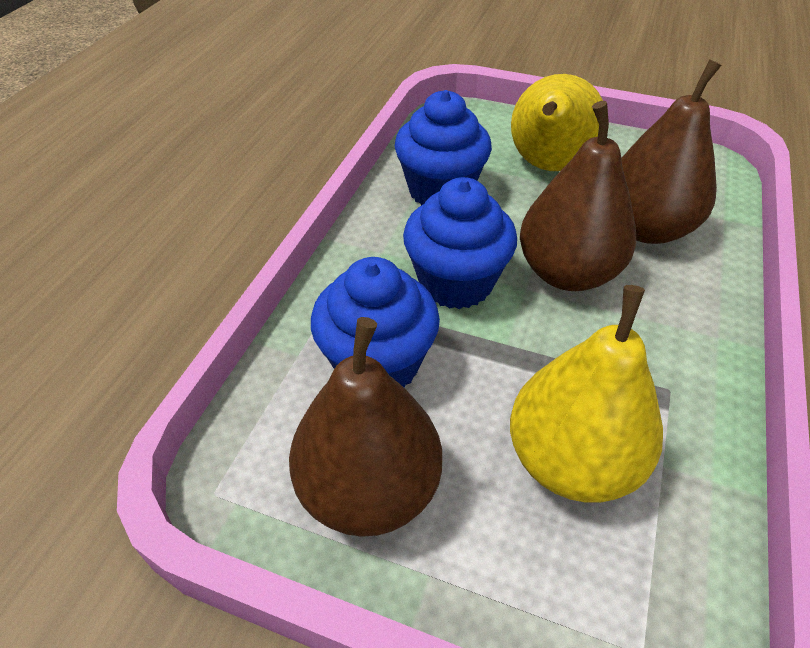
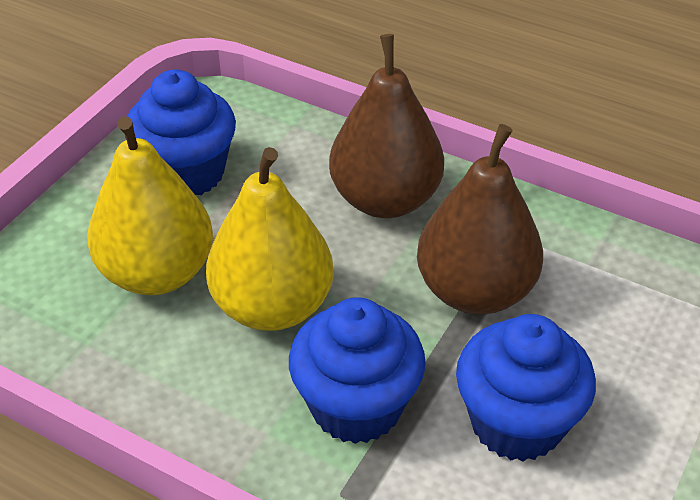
brown pear: 3 -> 2

